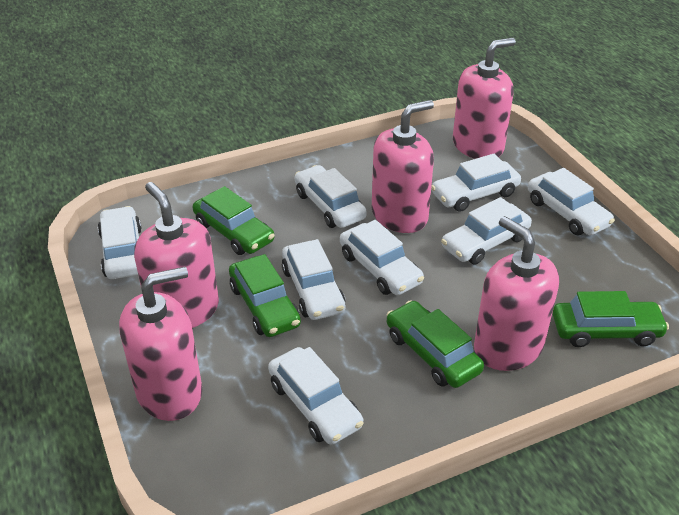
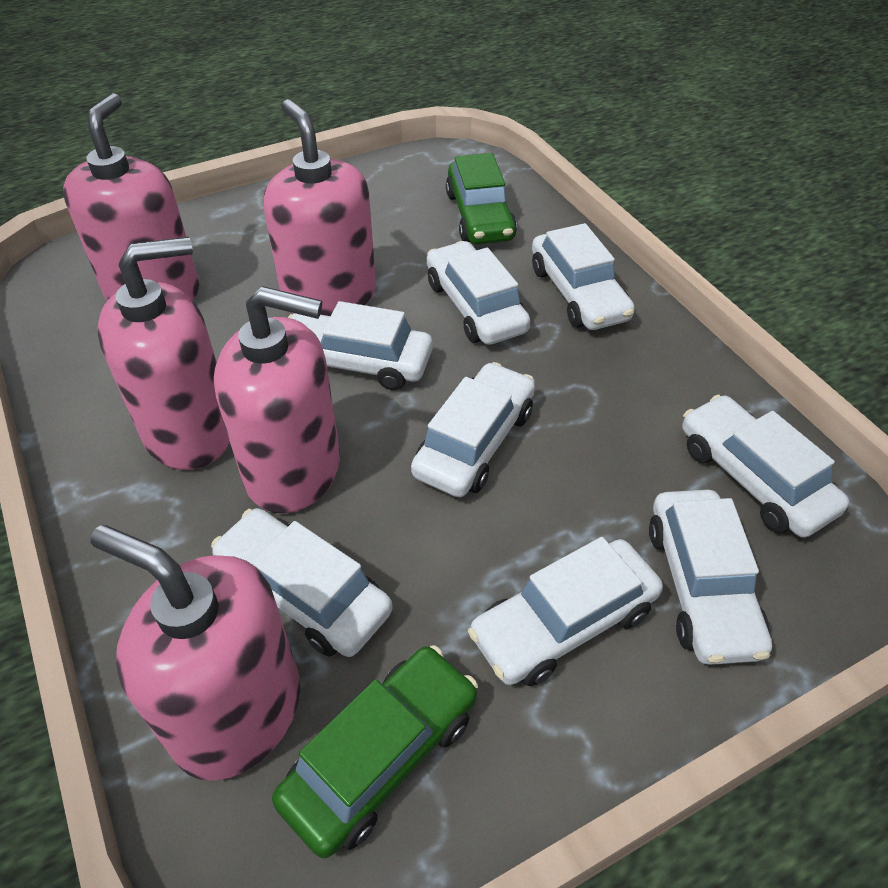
green car: 4 -> 2

